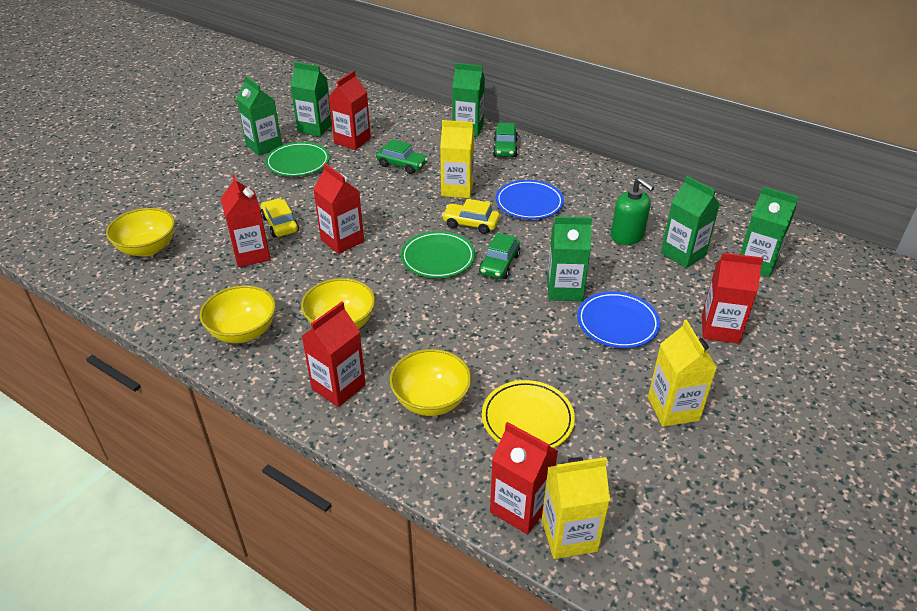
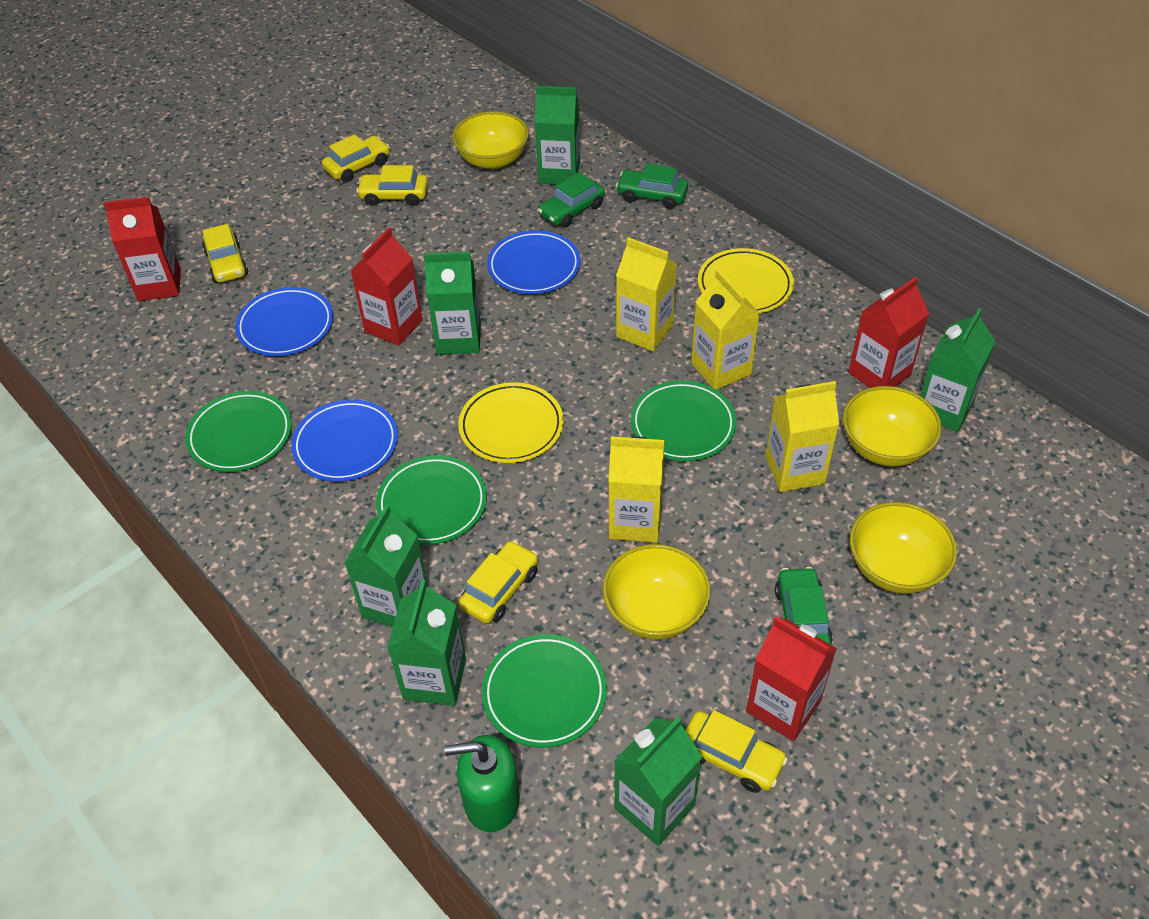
blue plate: 2 -> 3
green plate: 2 -> 4
red carton: 6 -> 4
yellow car: 2 -> 5
yellow carton: 3 -> 4
yellow plate: 1 -> 2

